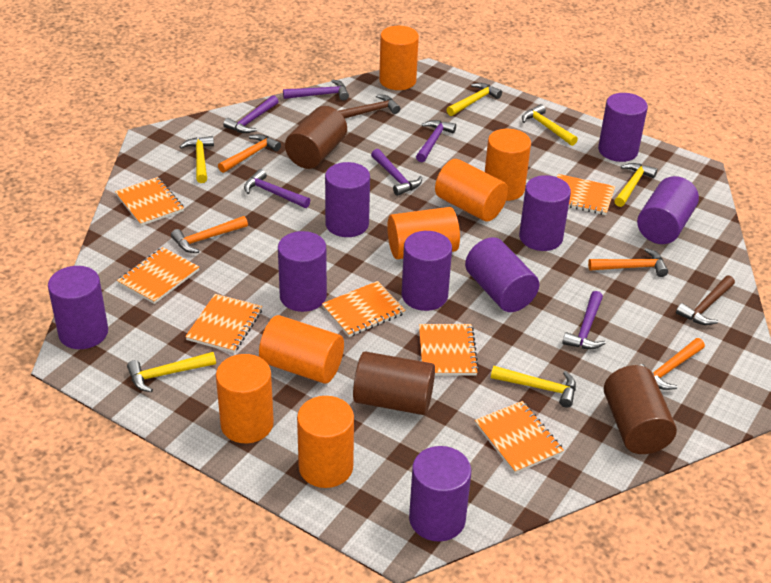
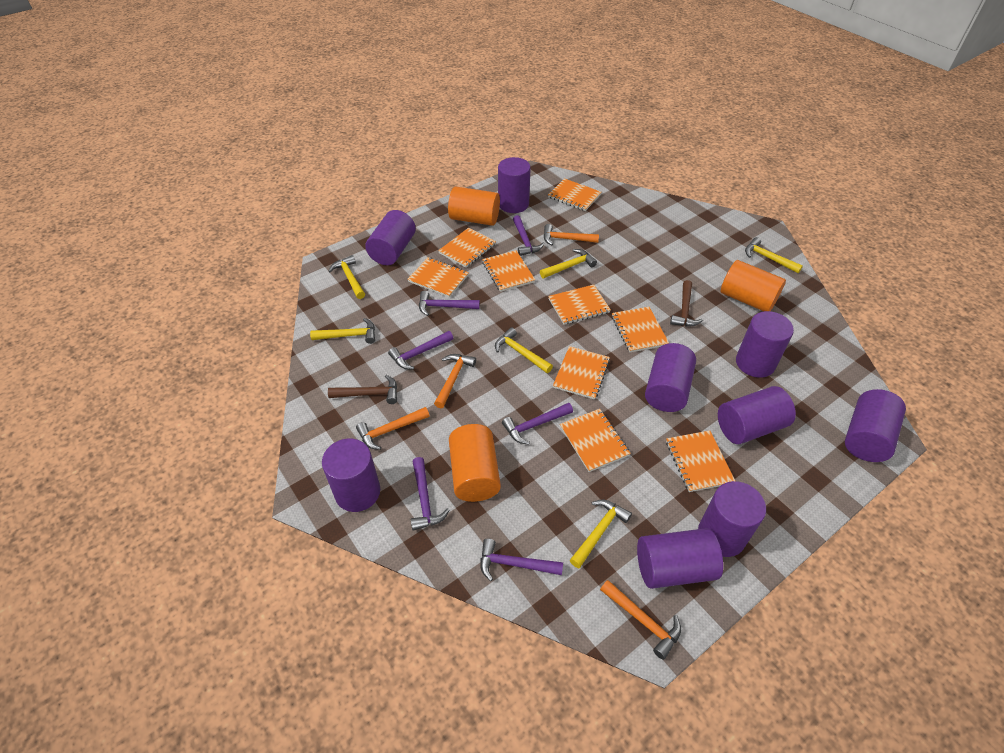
brown cylinder: 3 -> 0
orange cylinder: 7 -> 3
orange notebook: 7 -> 9

